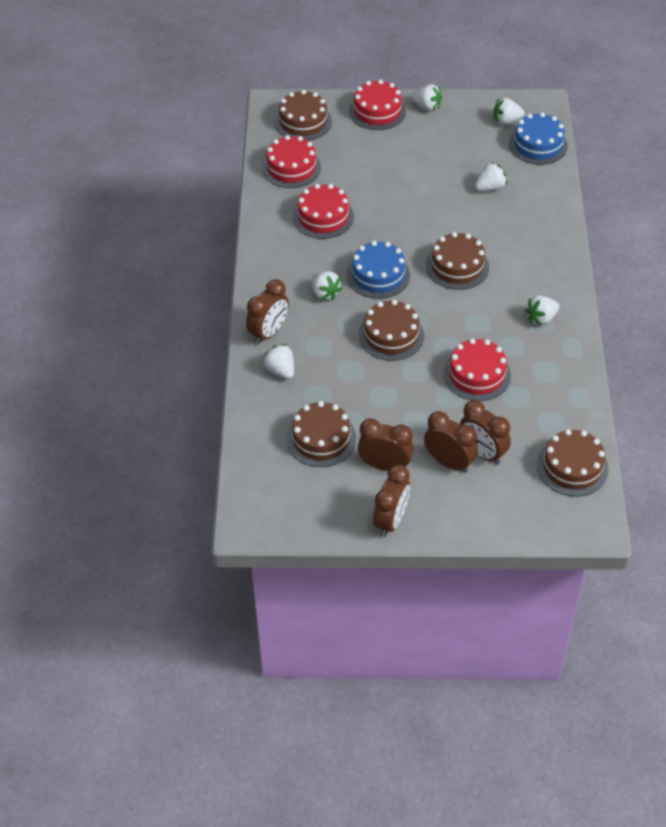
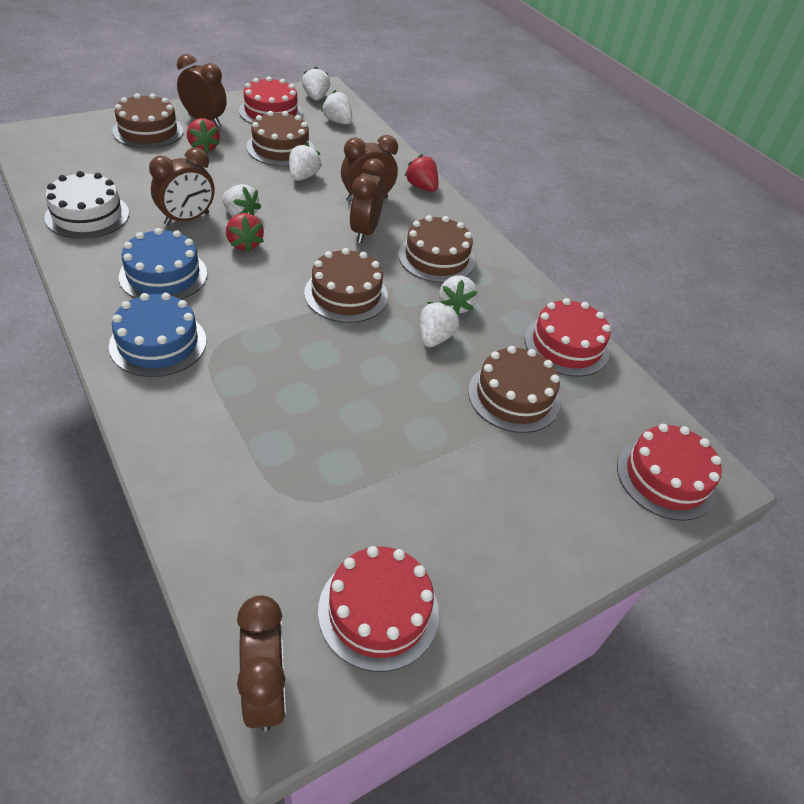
red strawberry: 0 -> 3
white cake: 0 -> 1

